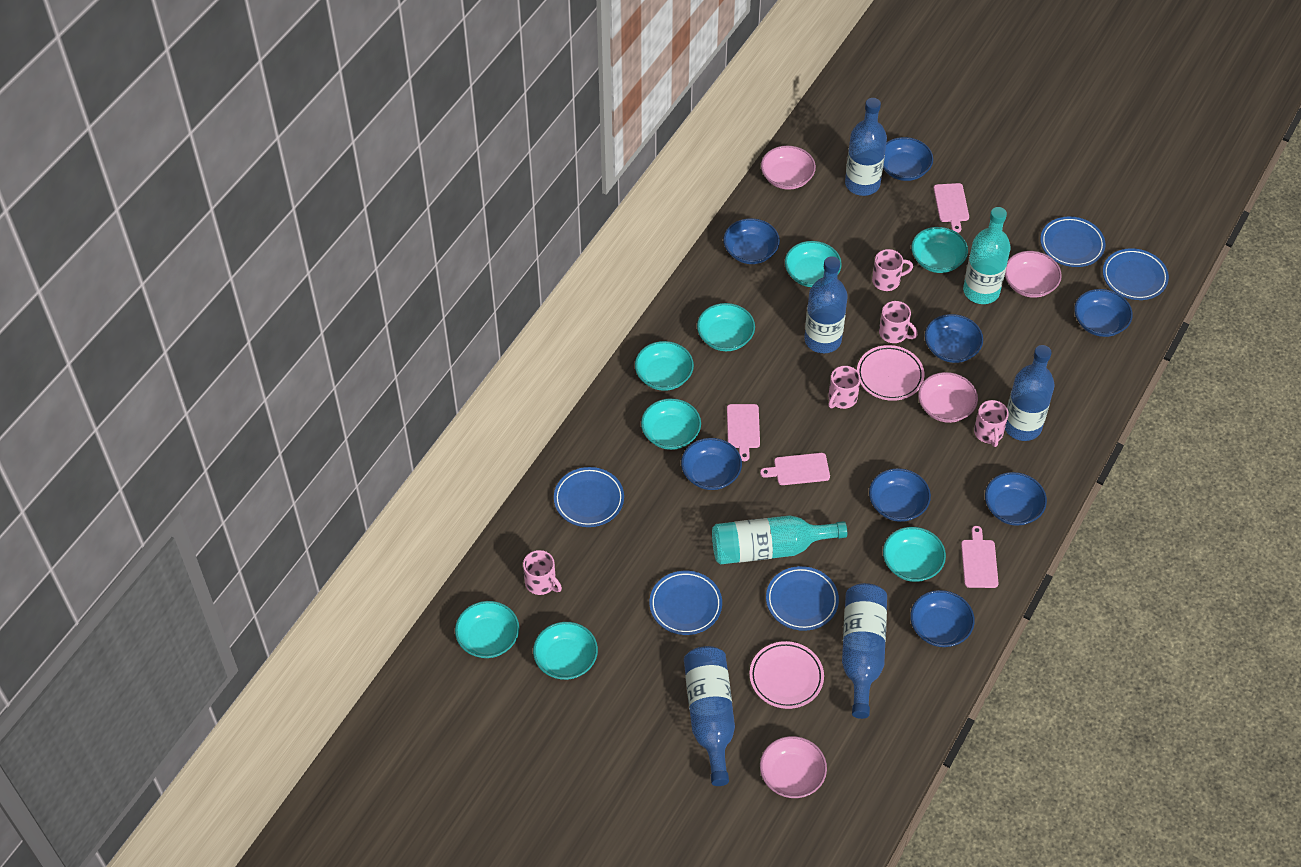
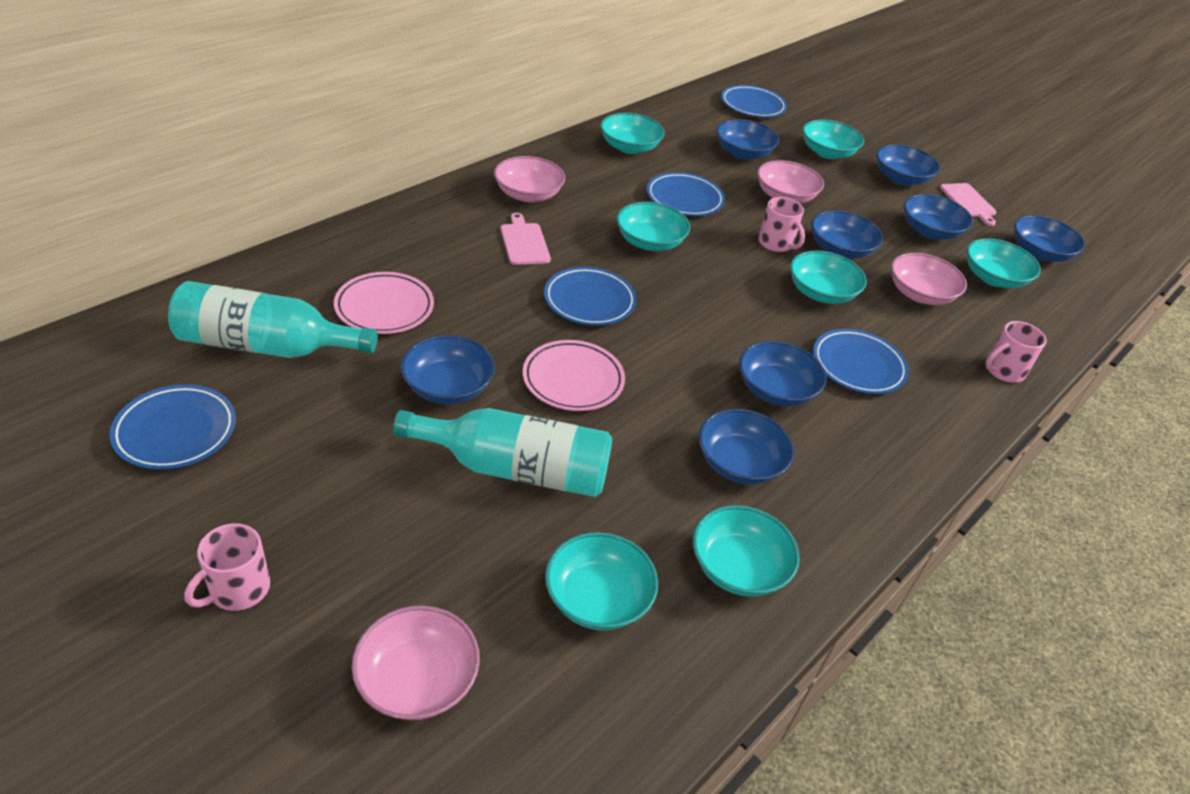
blue bottle: 5 -> 0
pink cutting board: 4 -> 2
pink mug: 5 -> 3
turquoise bowl: 8 -> 7

